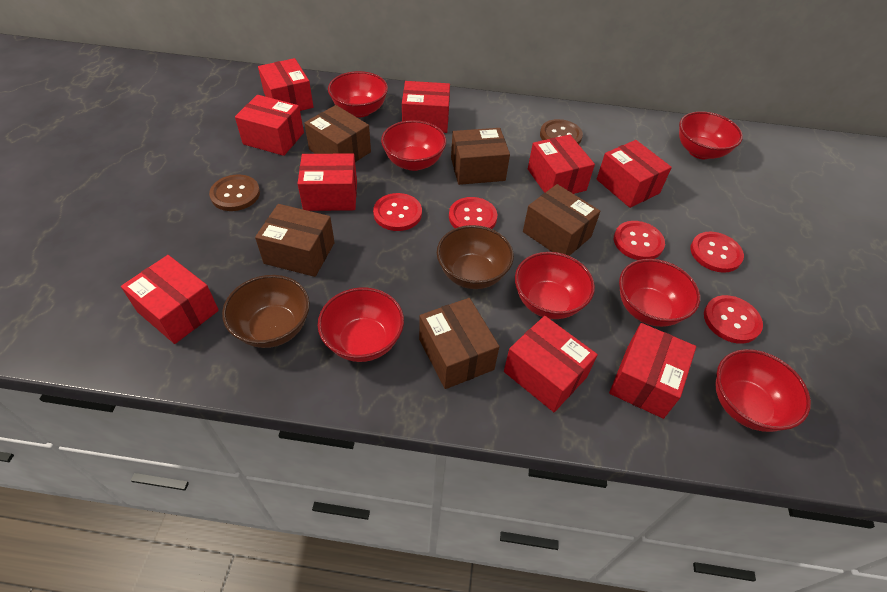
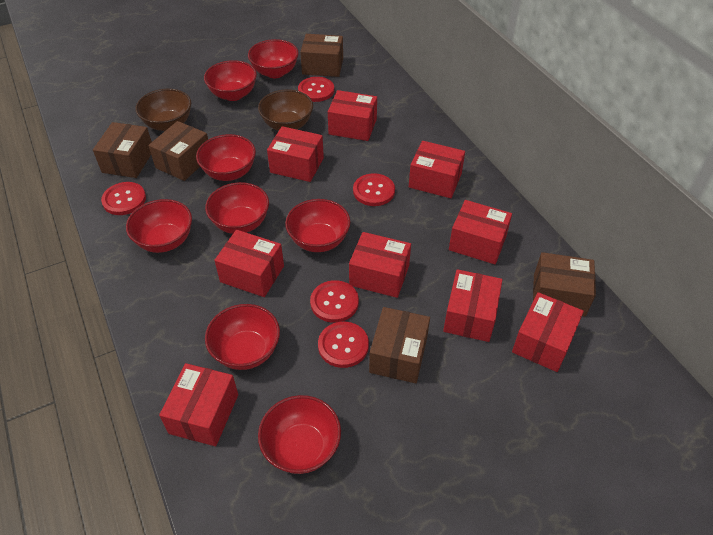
brown button: 2 -> 0
red bowl: 7 -> 8

